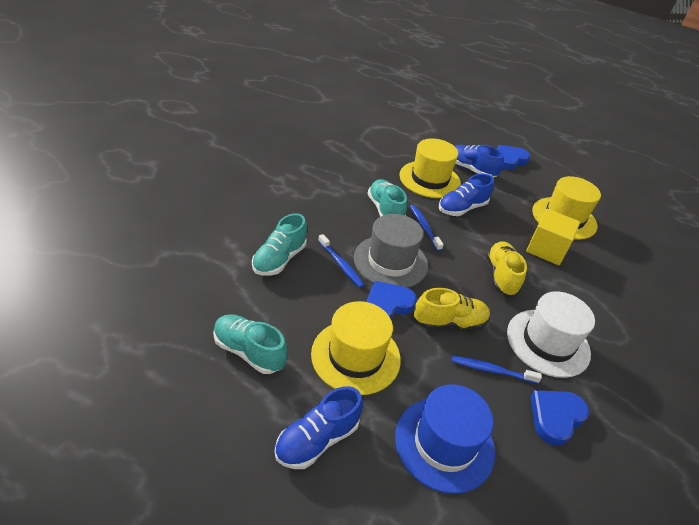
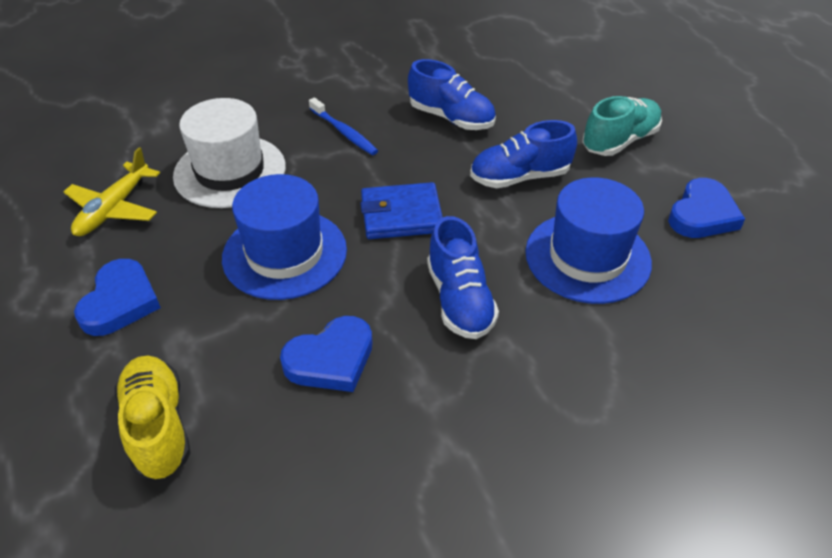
blue hat: 1 -> 2
blue toothbrush: 3 -> 1
blue wallet: 0 -> 1
grey hat: 1 -> 0
turquoise shoe: 3 -> 1
yellow cube: 1 -> 0
yellow hat: 3 -> 0
yellow plane: 0 -> 1
yellow shoe: 2 -> 1

